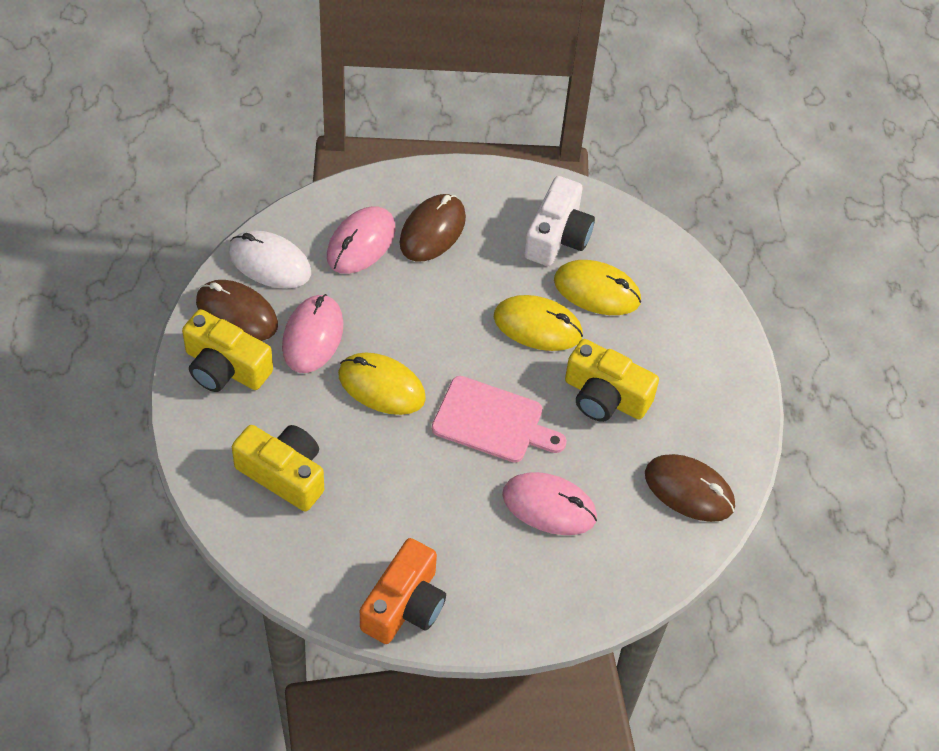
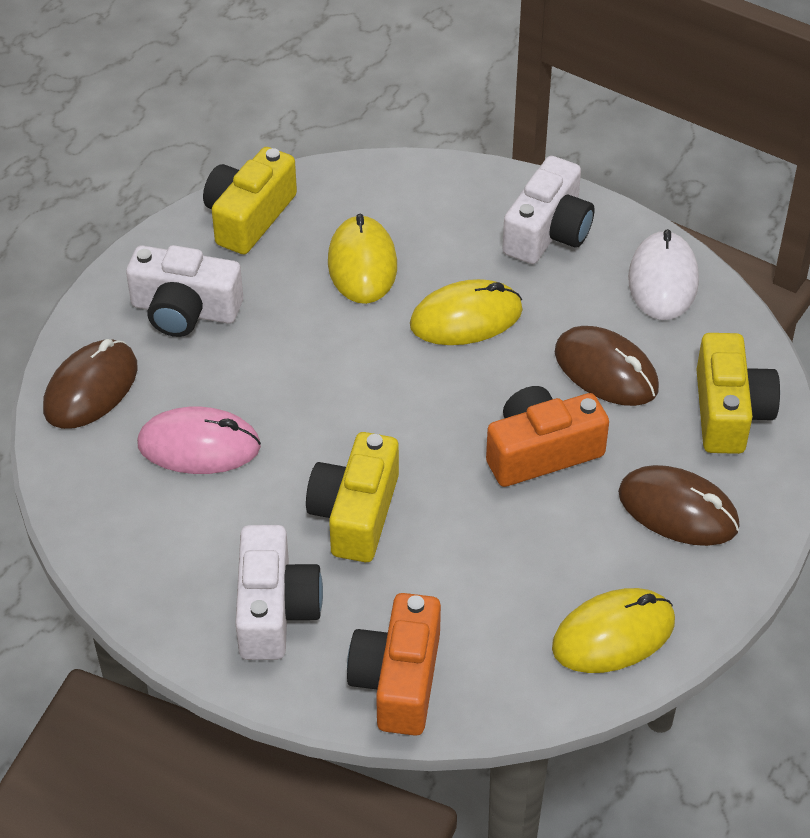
orange camera: 1 -> 2
pink cutting board: 1 -> 0
pink mouse: 3 -> 1
white camera: 1 -> 3

